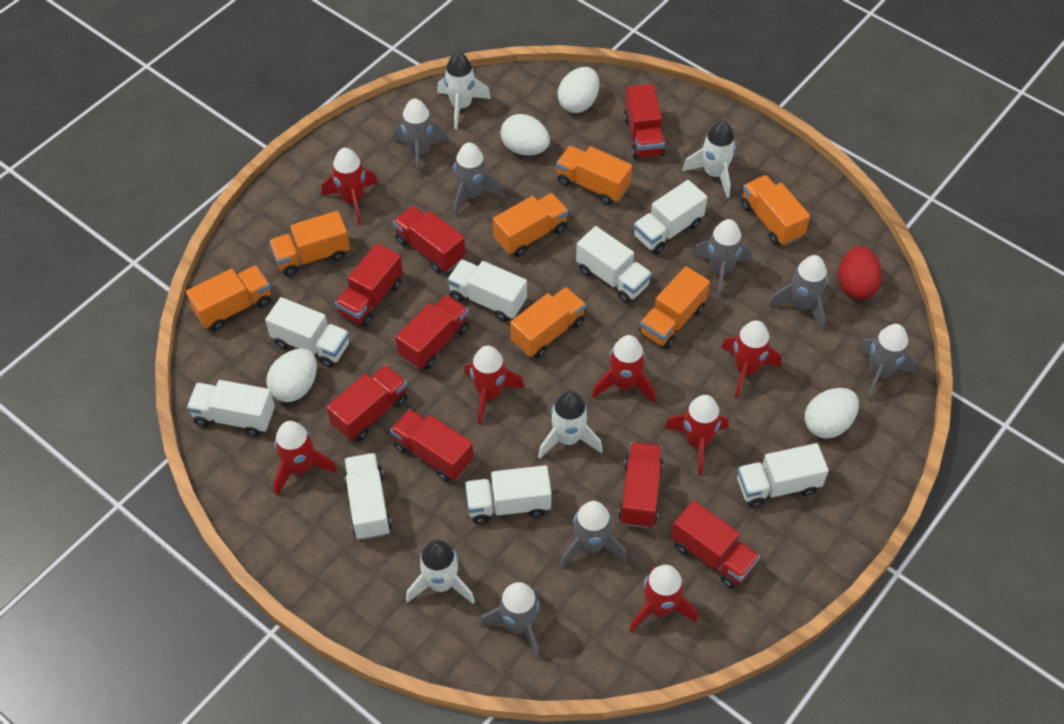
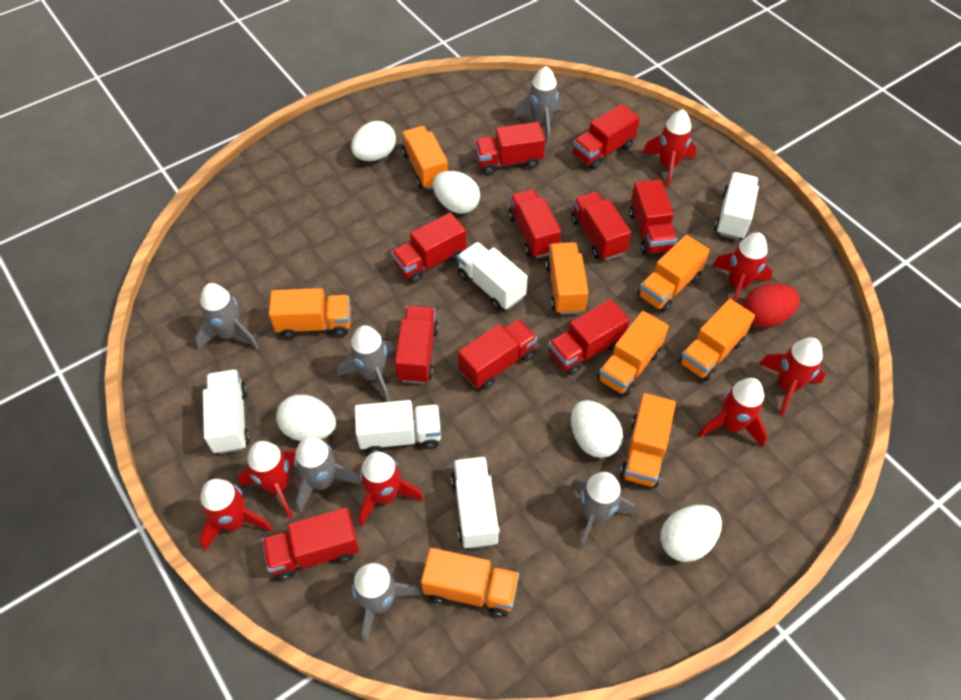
grey rocket: 7 -> 6
orange truck: 7 -> 8
red truck: 8 -> 10
white egg: 4 -> 5
white rocket: 4 -> 0
white truck: 8 -> 5

